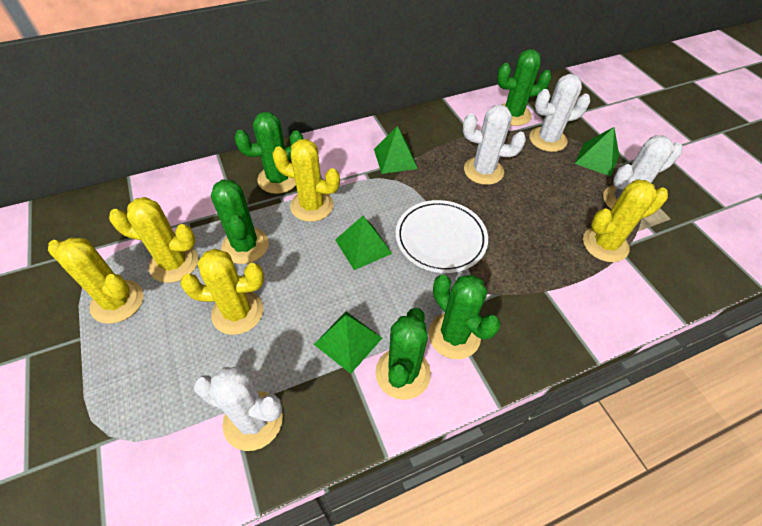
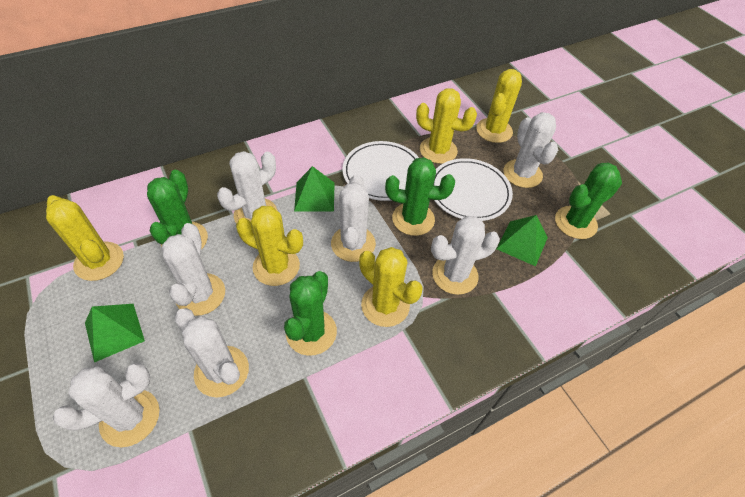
green cactus: 5 -> 4
green pyramid: 4 -> 3
white cactus: 4 -> 7
white plate: 1 -> 2

